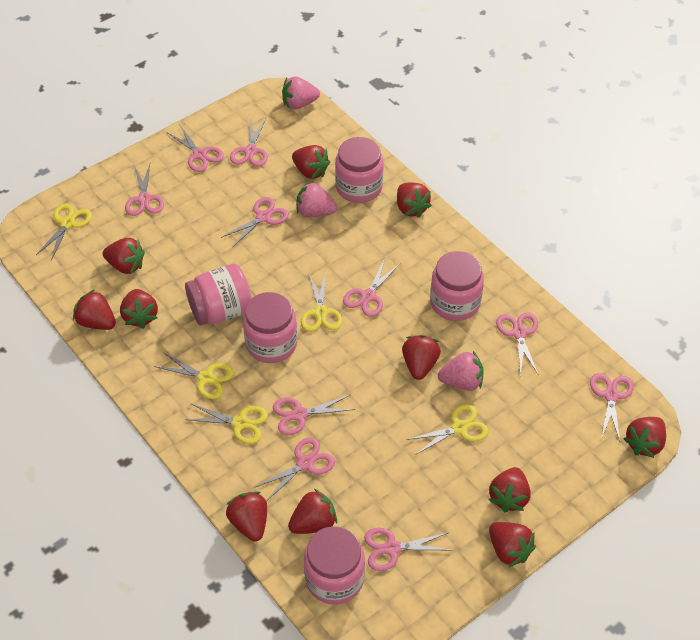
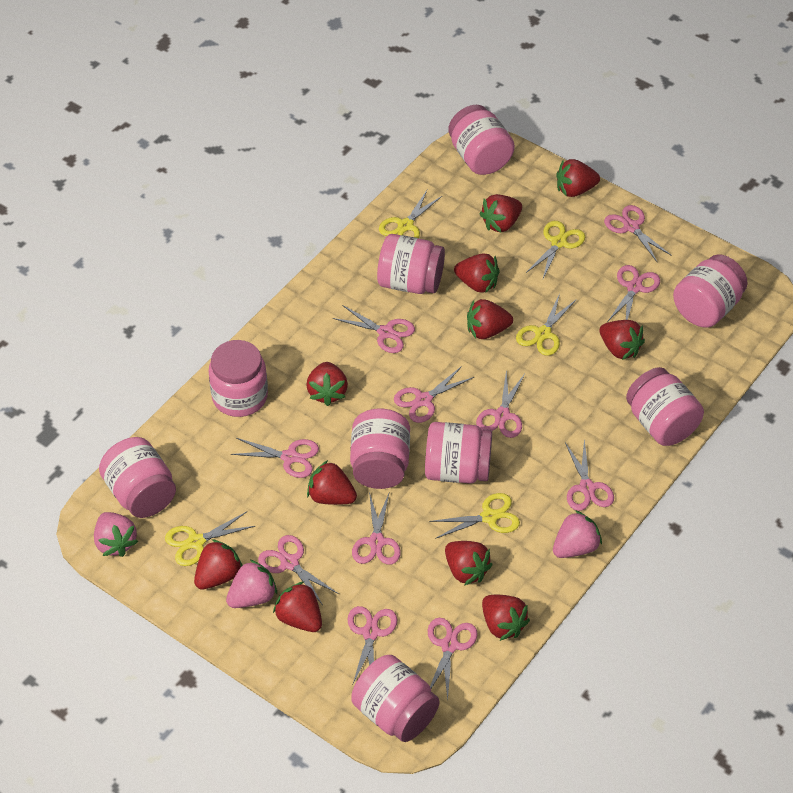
pink jar: 5 -> 9
pink scissors: 10 -> 11

